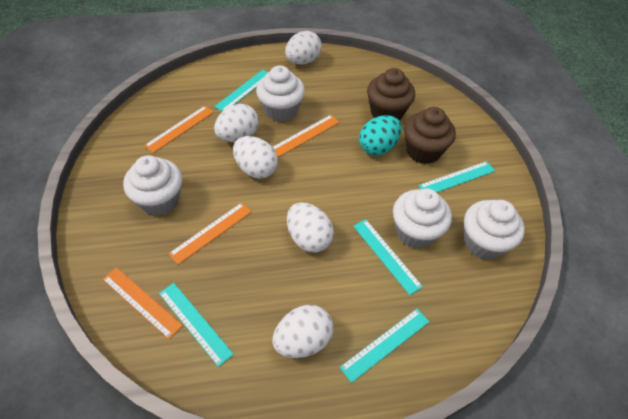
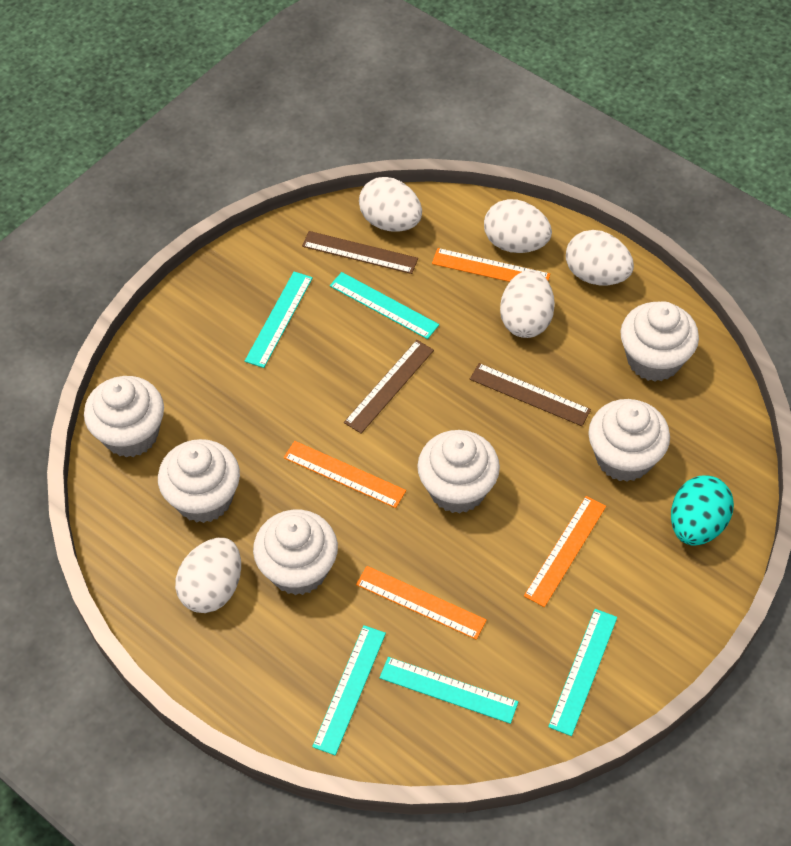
brown cupcake: 2 -> 0
brown ruler: 0 -> 3
white cupcake: 4 -> 6

